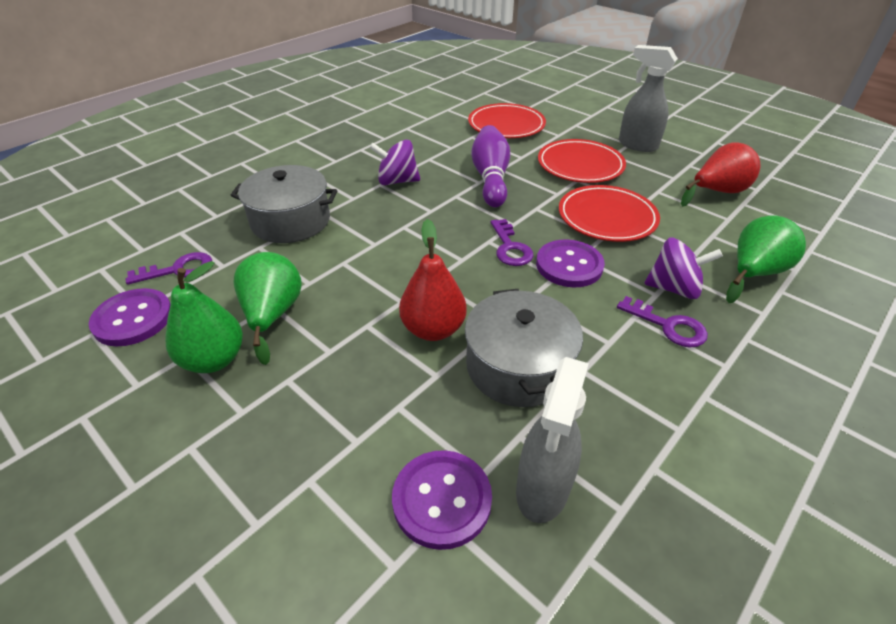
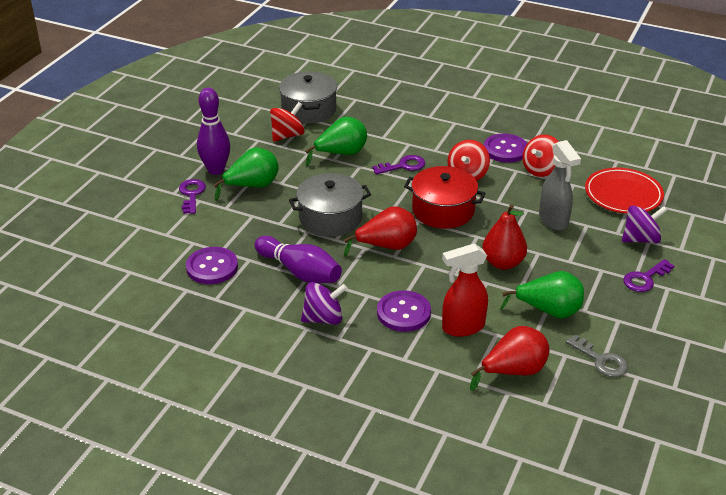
grey key: 0 -> 1
grey spray bottle: 2 -> 1
purple bowling pin: 1 -> 2
red pear: 2 -> 3
red plate: 3 -> 1
red pot: 0 -> 1
red spinning top: 0 -> 3
red spray bottle: 0 -> 1

